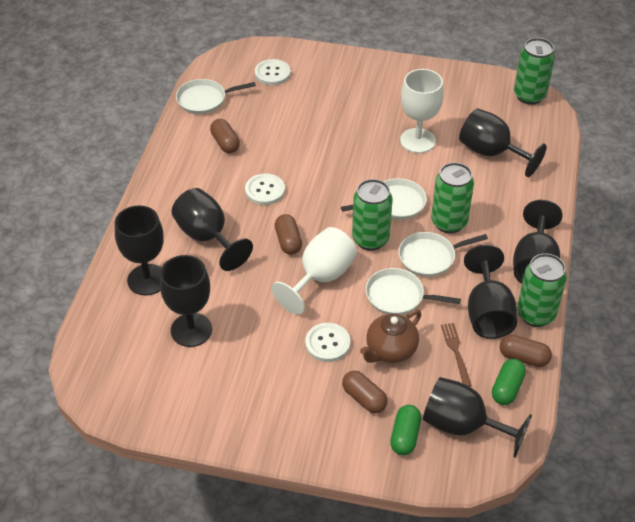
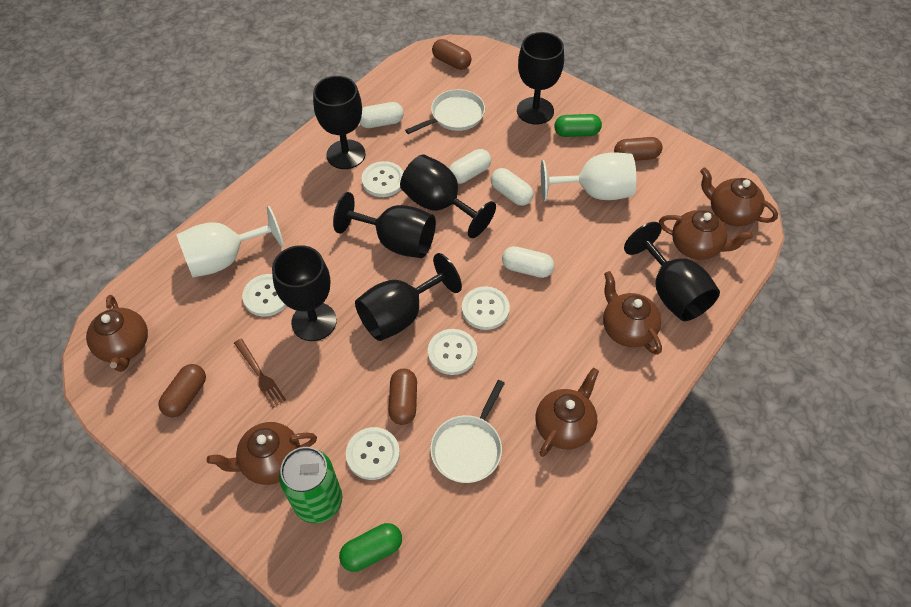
brown teapot: 1 -> 6
green can: 4 -> 1
white button: 3 -> 5
white capsule: 0 -> 4
white pan: 4 -> 2

